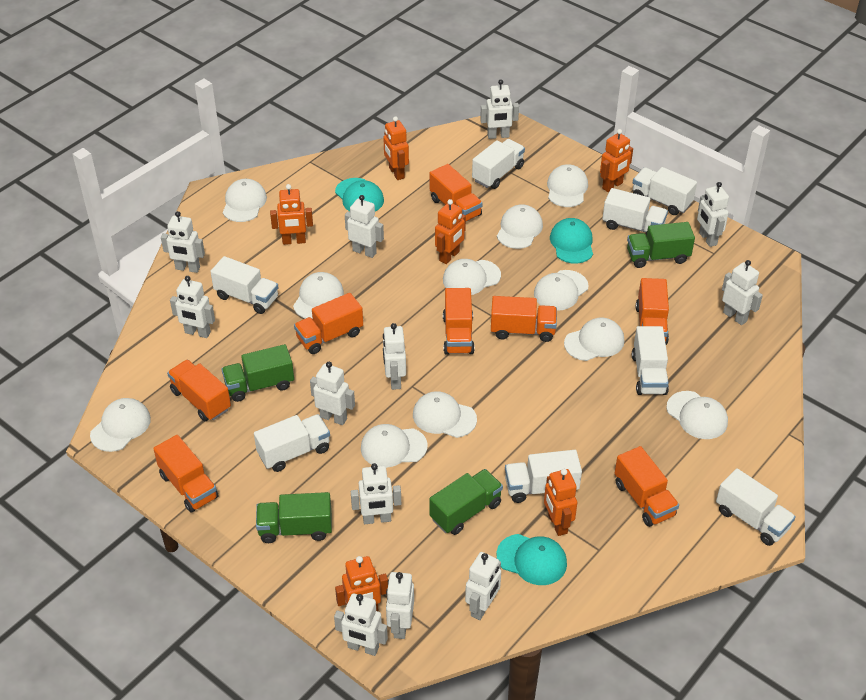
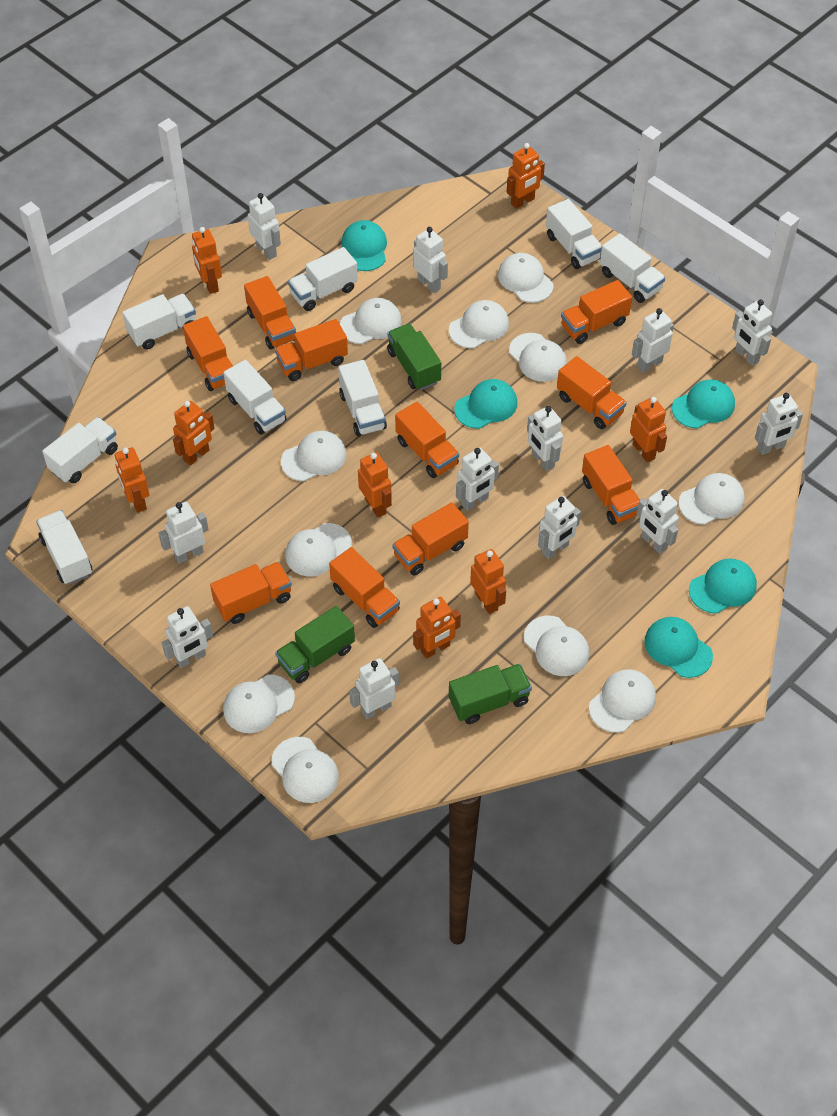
green truck: 4 -> 3
orange robot: 6 -> 8
orange truck: 8 -> 10
turquoise cap: 3 -> 5

